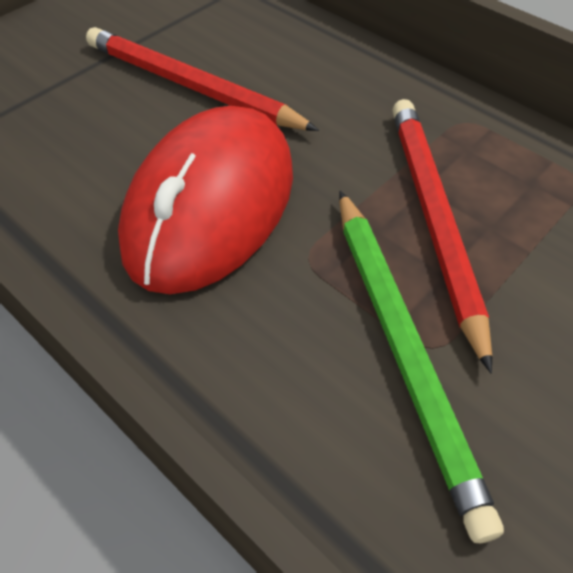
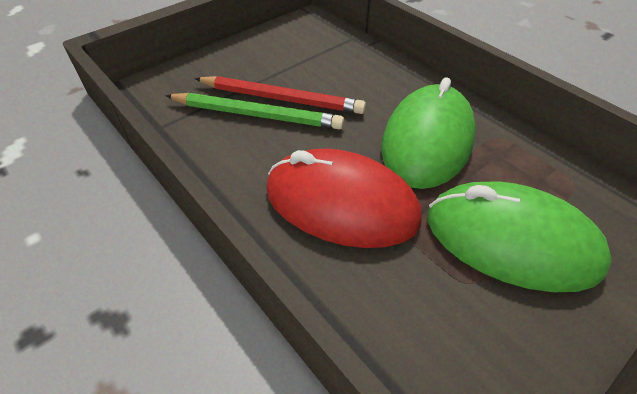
green mouse: 0 -> 2
red pencil: 2 -> 1

